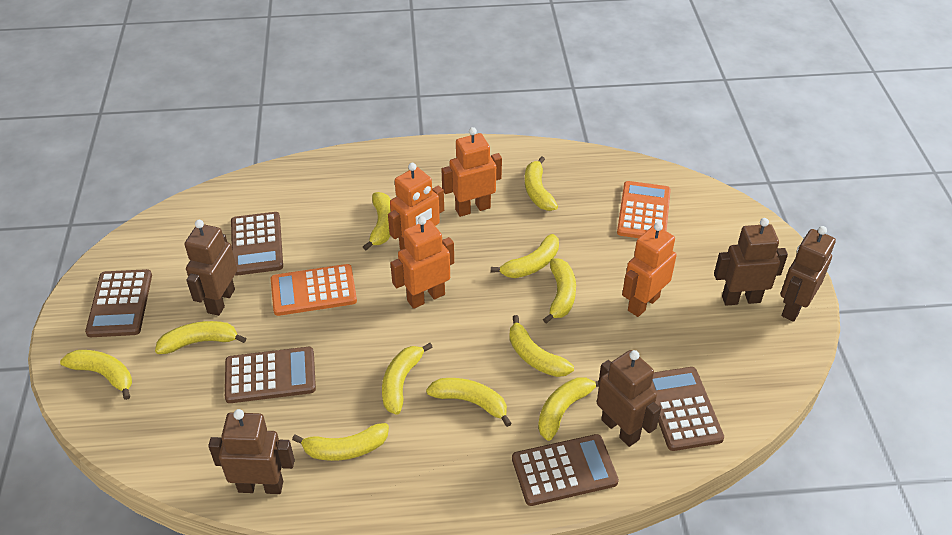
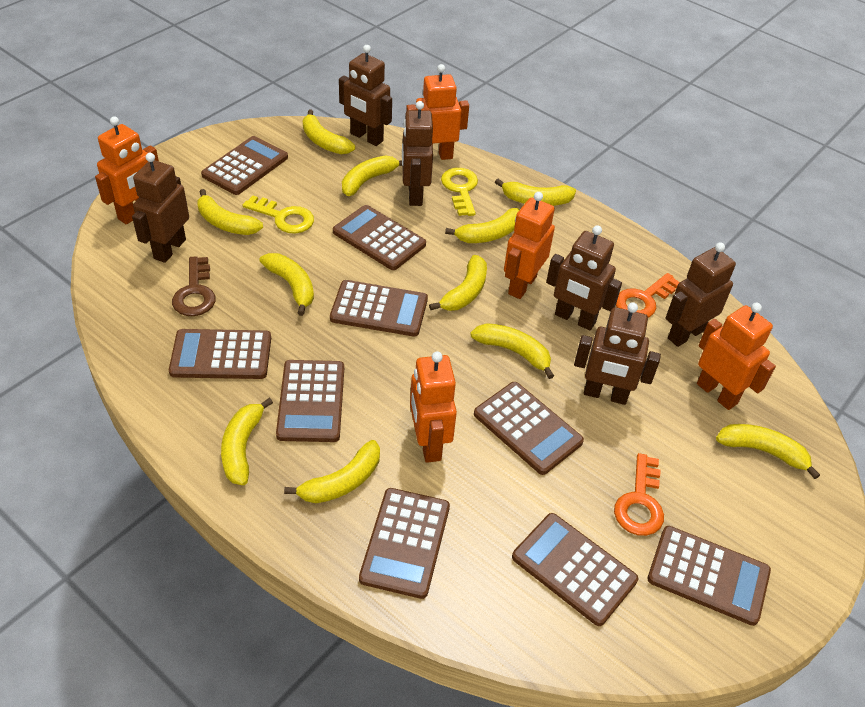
brown calculator: 5 -> 9
brown key: 0 -> 1
brown robot: 5 -> 6
orange calculator: 2 -> 0
orange key: 0 -> 2
orange robot: 4 -> 5
yellow key: 0 -> 2

